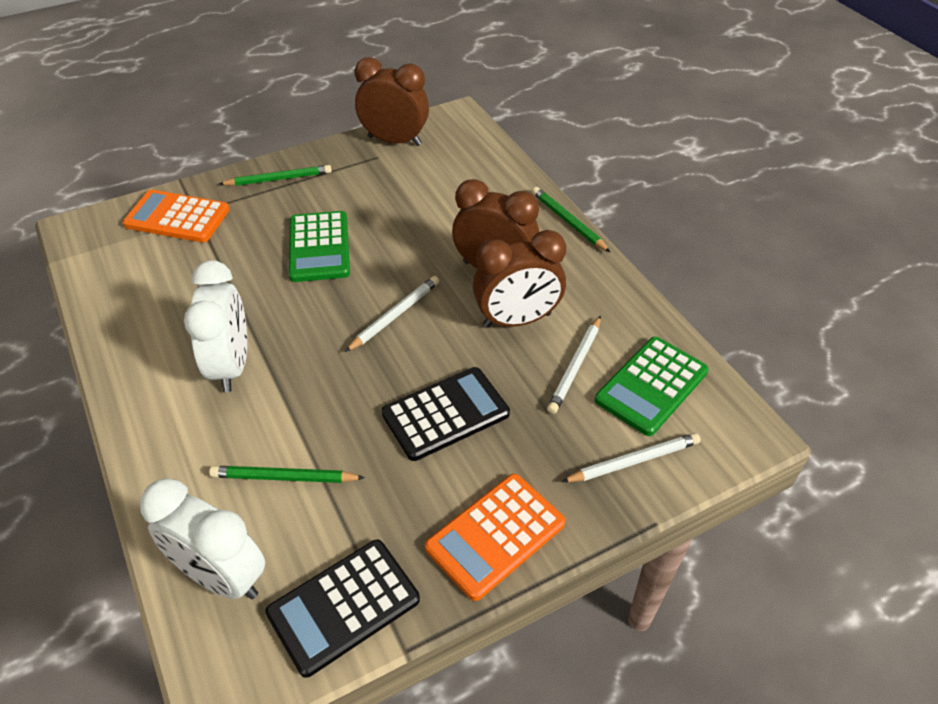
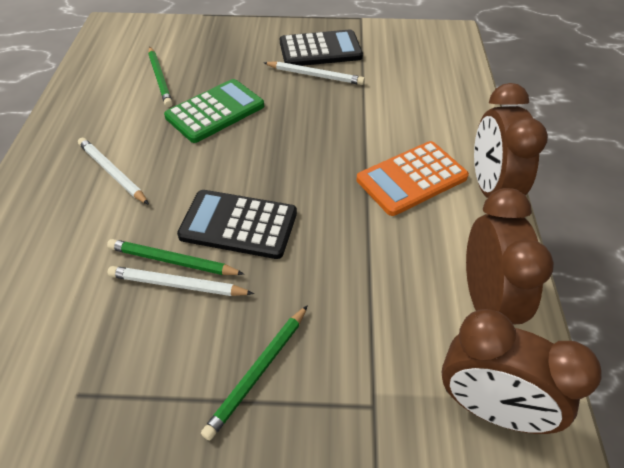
green calculator: 2 -> 1
orange calculator: 2 -> 1
white clock: 2 -> 0

